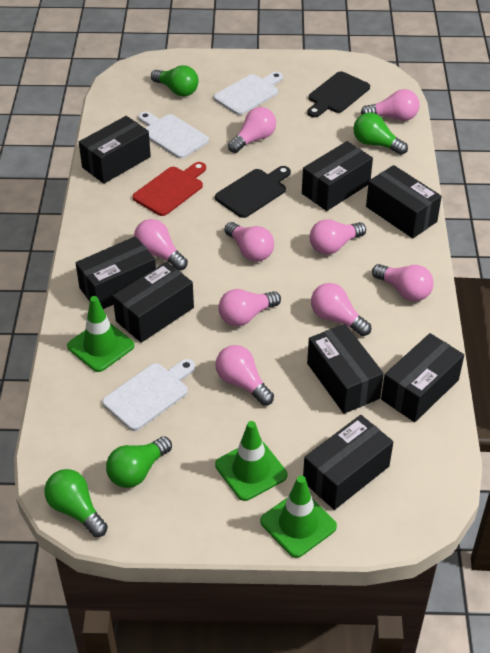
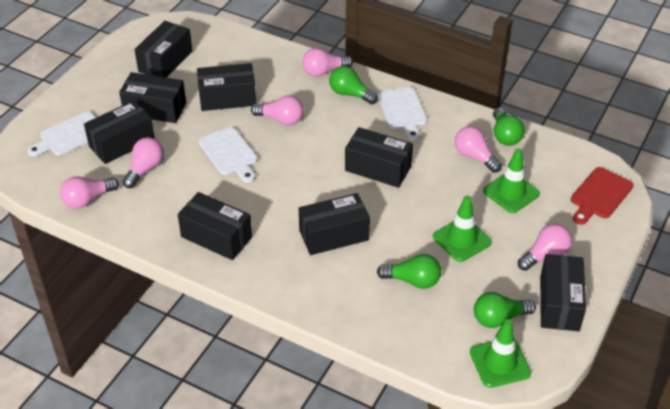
black cutting board: 2 -> 0
pink light bulb: 9 -> 6

